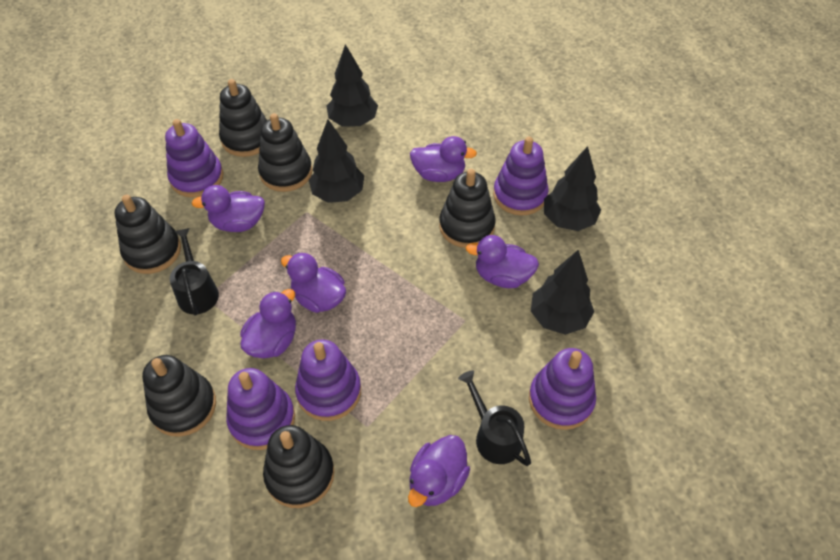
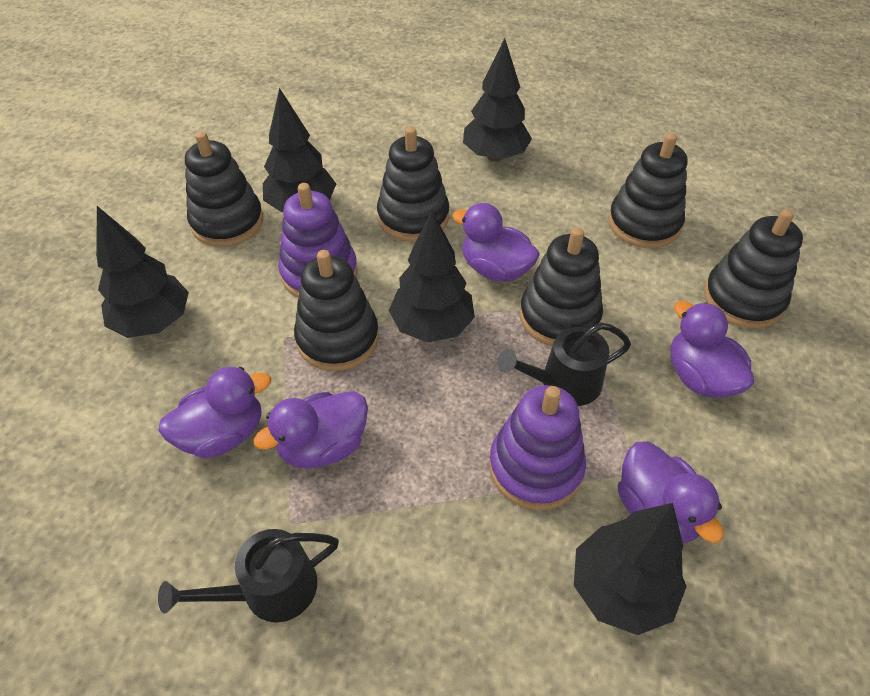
black tree: 4 -> 5
purple duck: 6 -> 5
purple stacking toy: 5 -> 2

